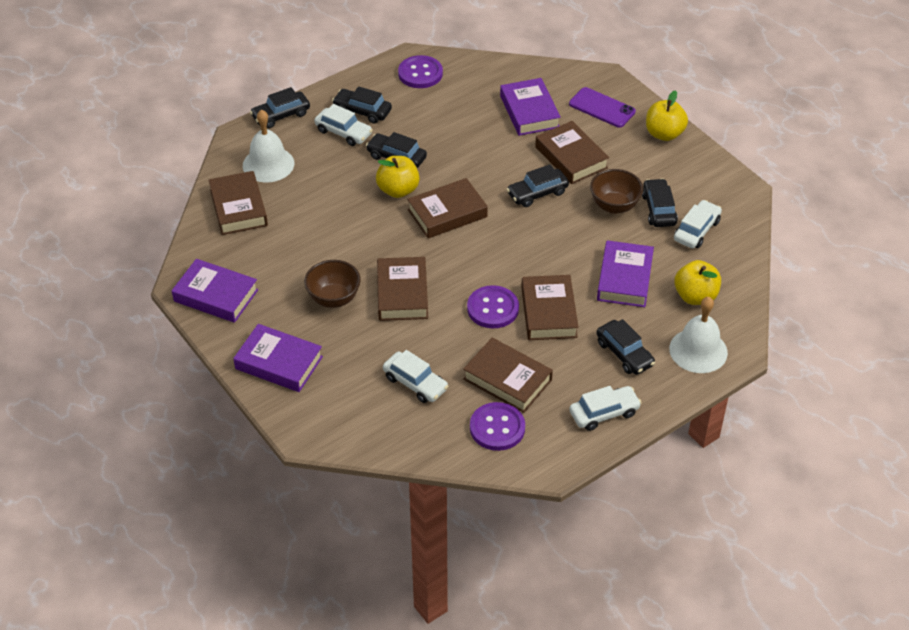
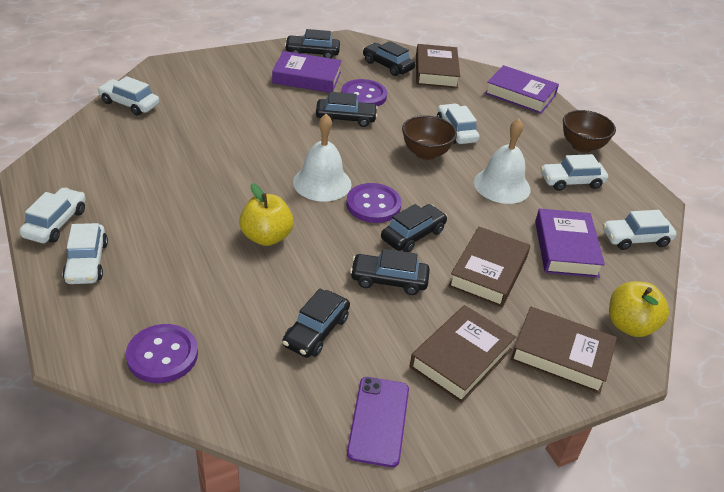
brown book: 6 -> 4
purple book: 4 -> 3
white car: 4 -> 6
yellow apple: 3 -> 2

